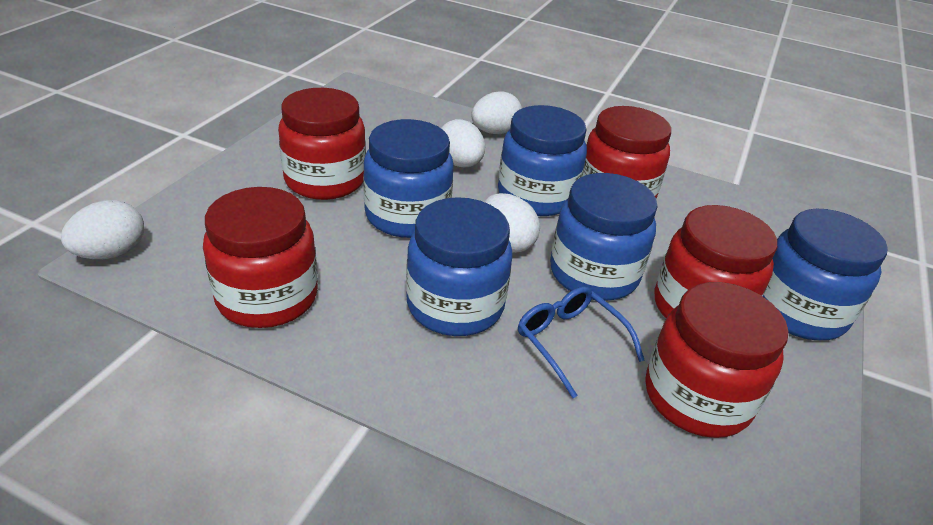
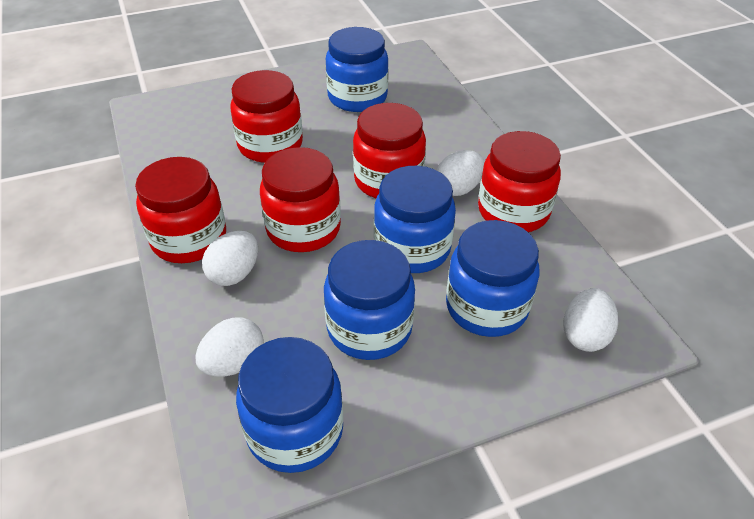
blue glasses: 1 -> 0

